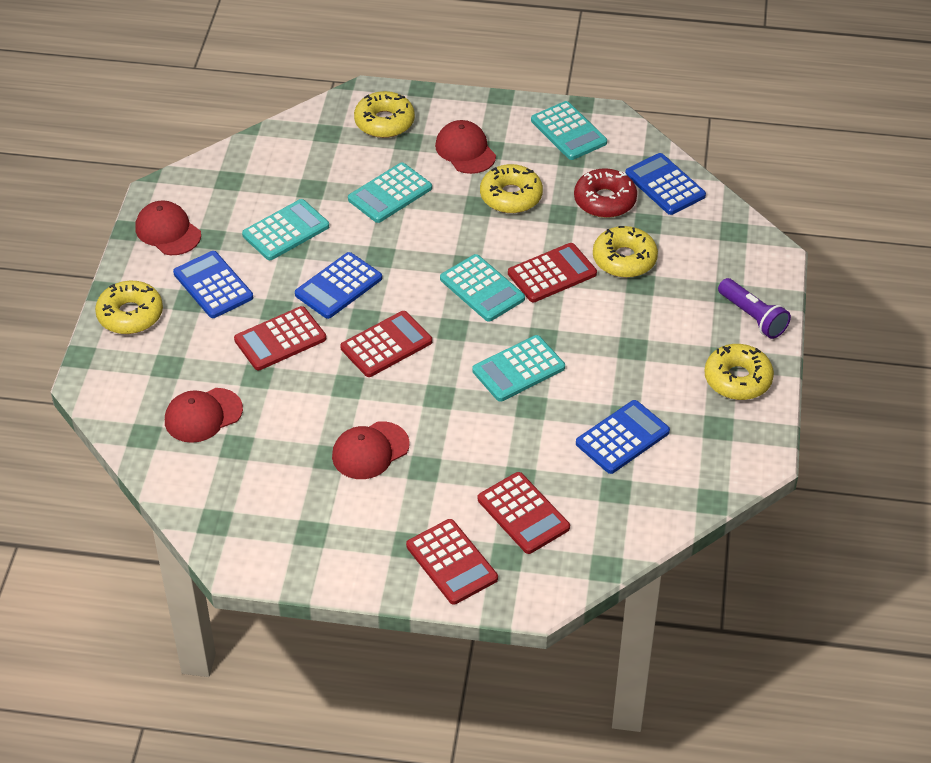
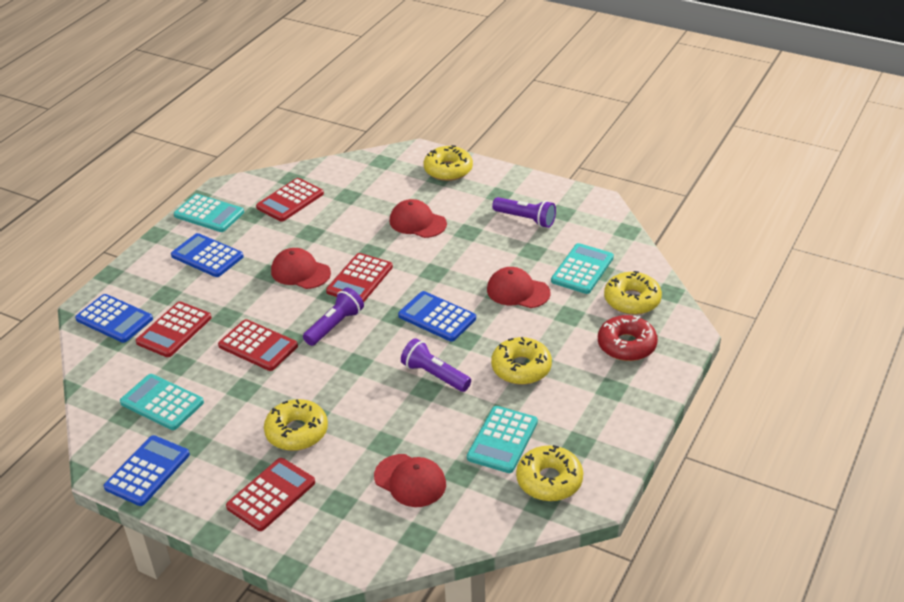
purple flashlight: 1 -> 3
turquoise calculator: 5 -> 4

